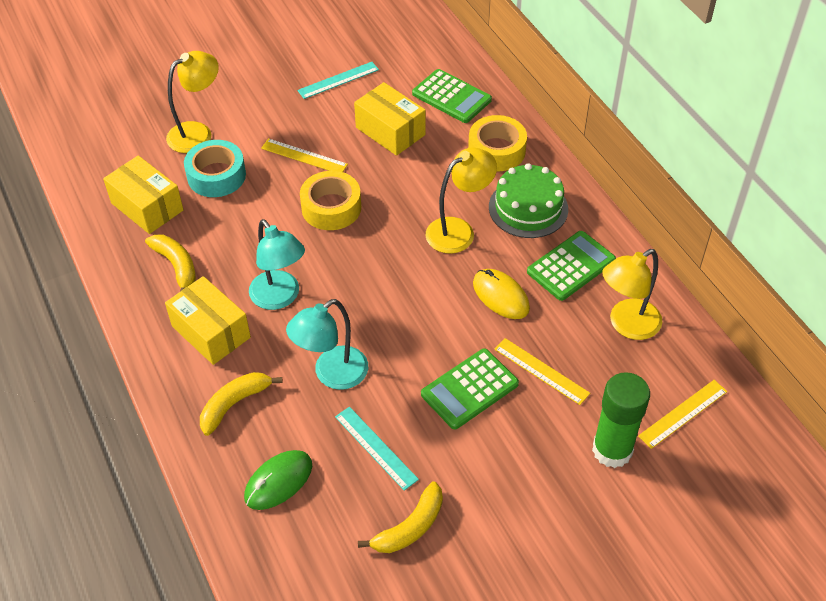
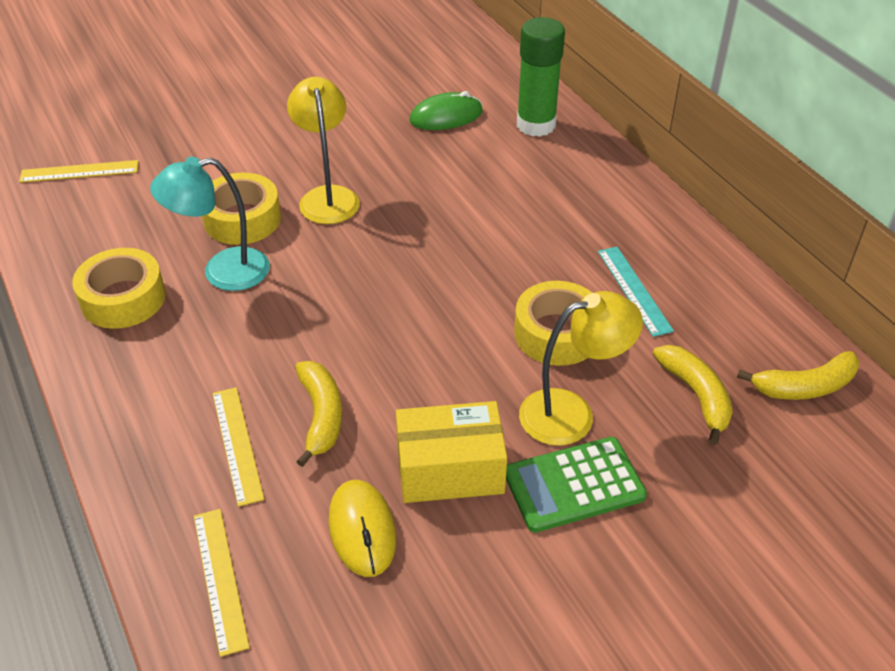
green cake: 1 -> 0
green calculator: 3 -> 1
turquoise lamp: 2 -> 1
turquoise ruler: 2 -> 1
turquoise tape: 1 -> 0
yellow box: 3 -> 1
yellow lamp: 3 -> 2
yellow tape: 2 -> 3

